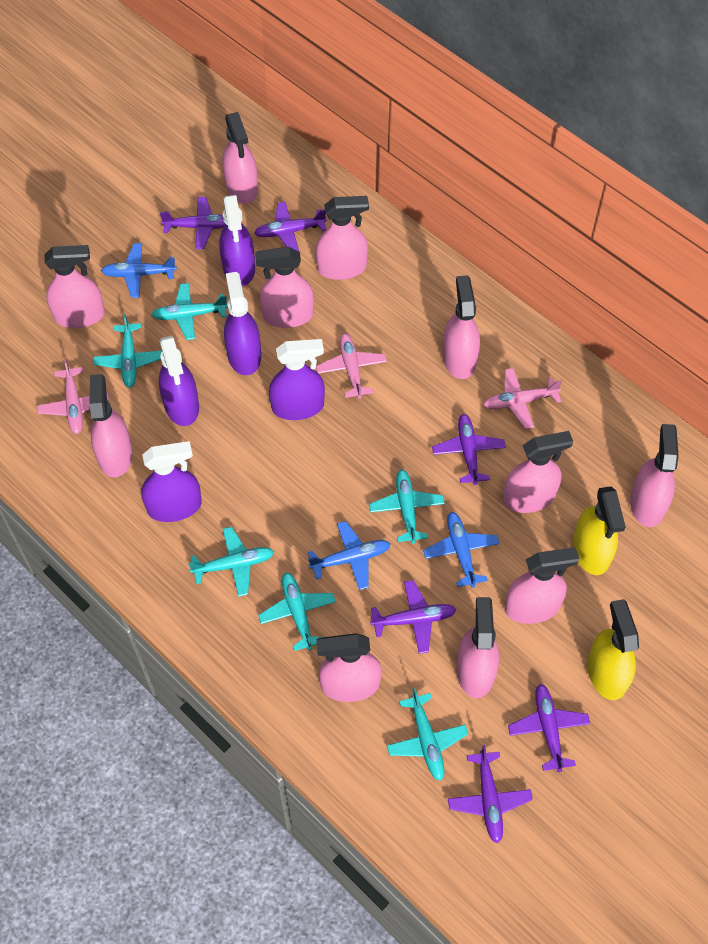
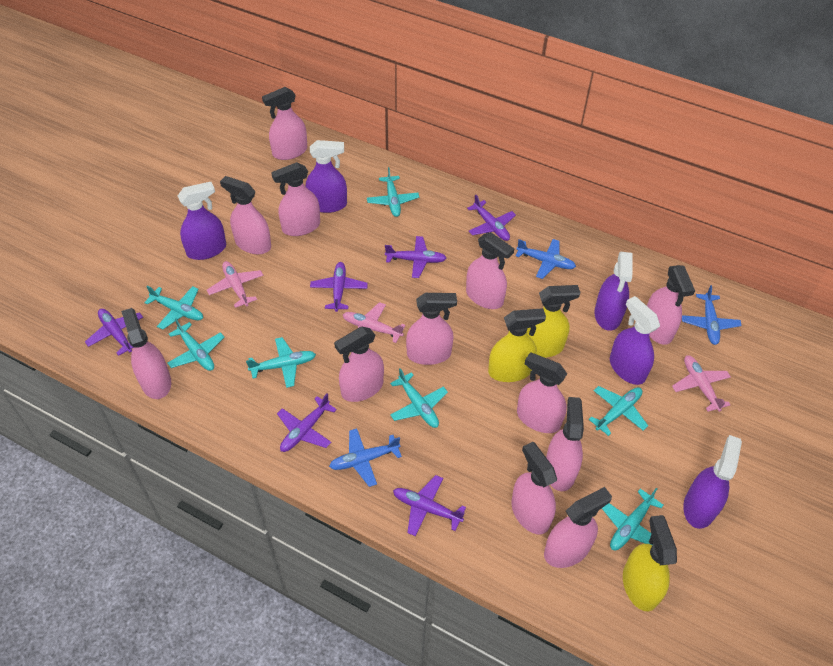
pink spray bottle: 11 -> 12
turquoise plane: 6 -> 7
yellow spray bottle: 2 -> 3

